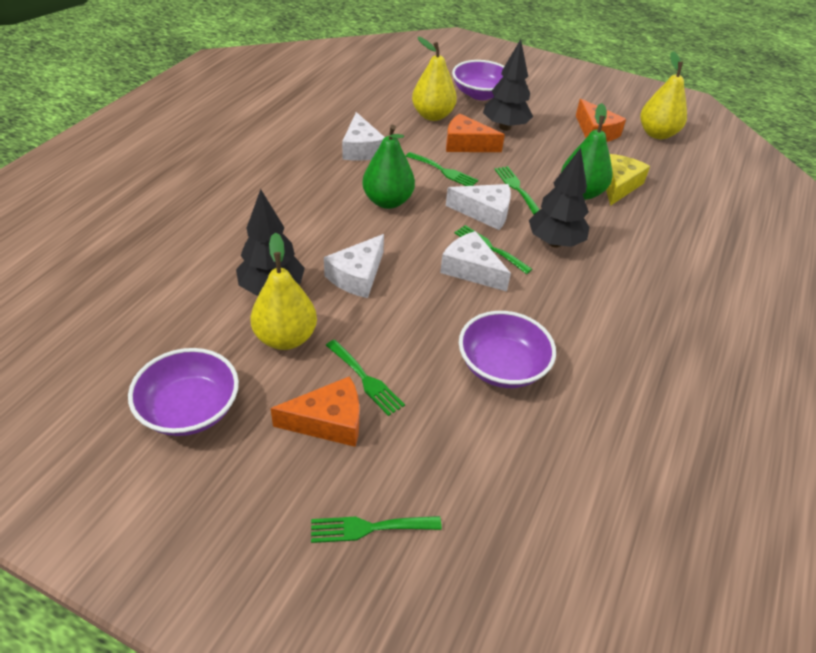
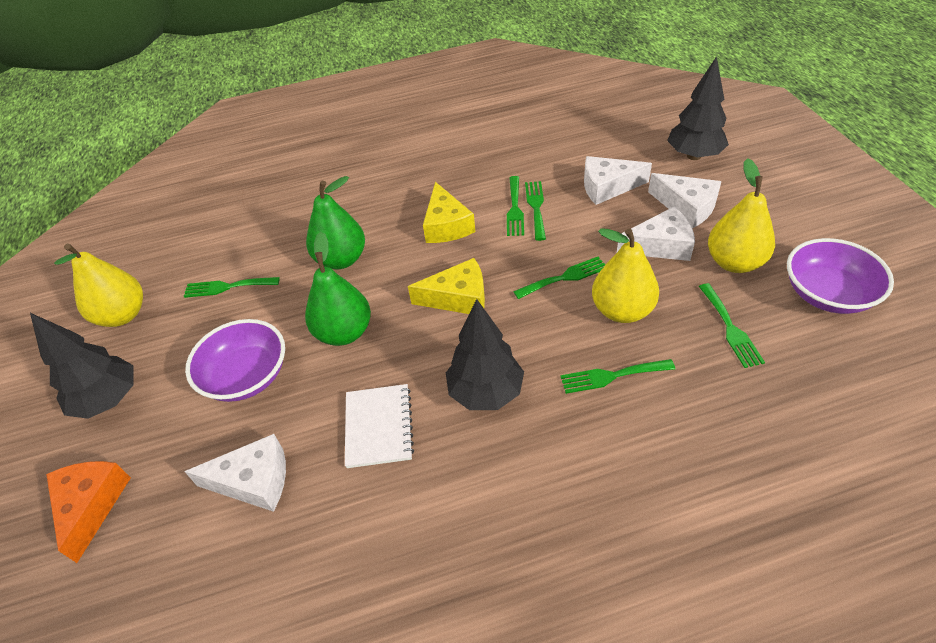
green fork: 5 -> 6
orange cheese: 3 -> 1
purple bowl: 3 -> 2
white notebook: 0 -> 1
yellow cheese: 1 -> 2

